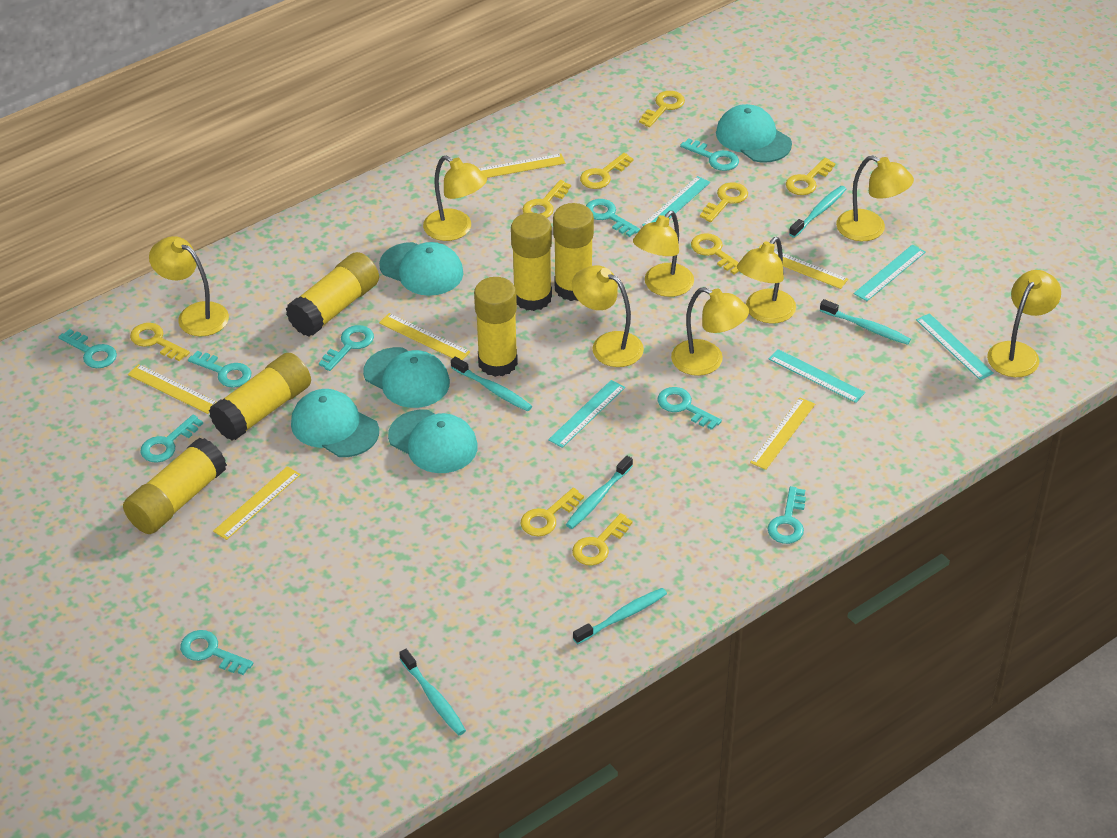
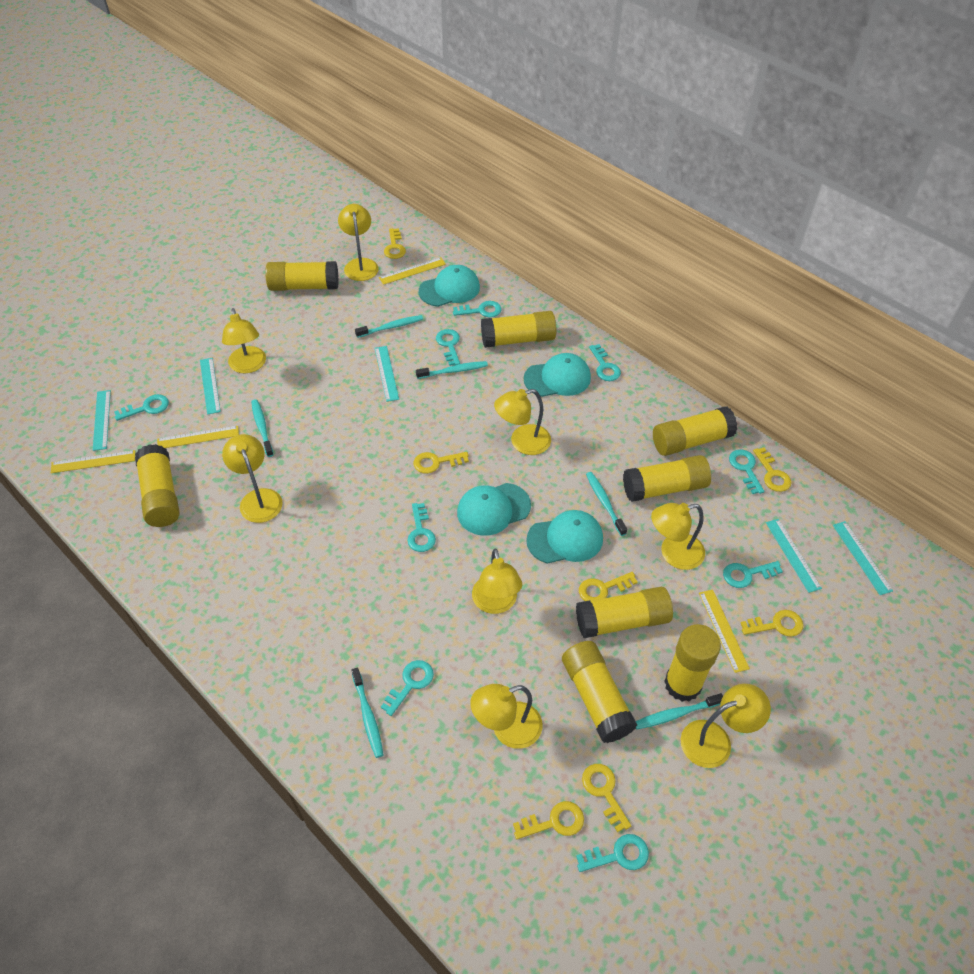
turquoise cap: 5 -> 4
yellow glue stick: 6 -> 8
yellow key: 9 -> 7
yellow ruler: 6 -> 4

